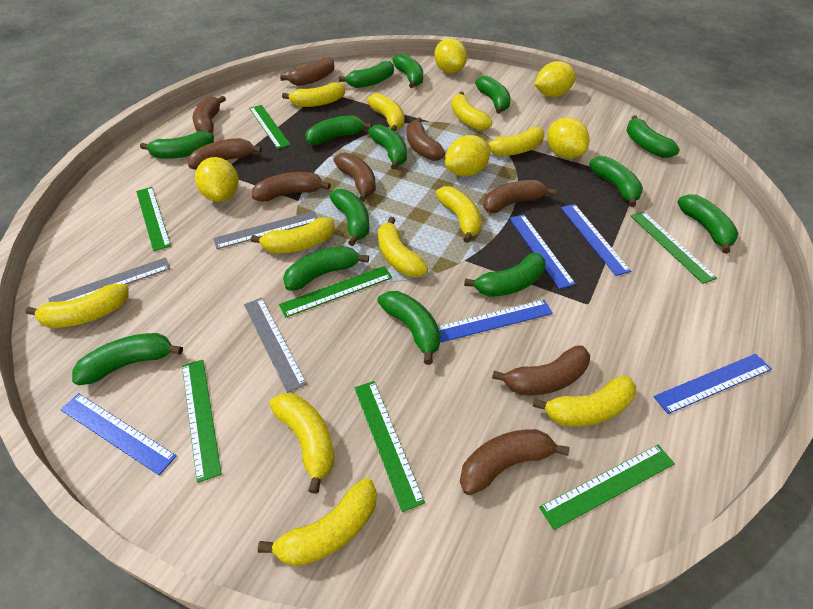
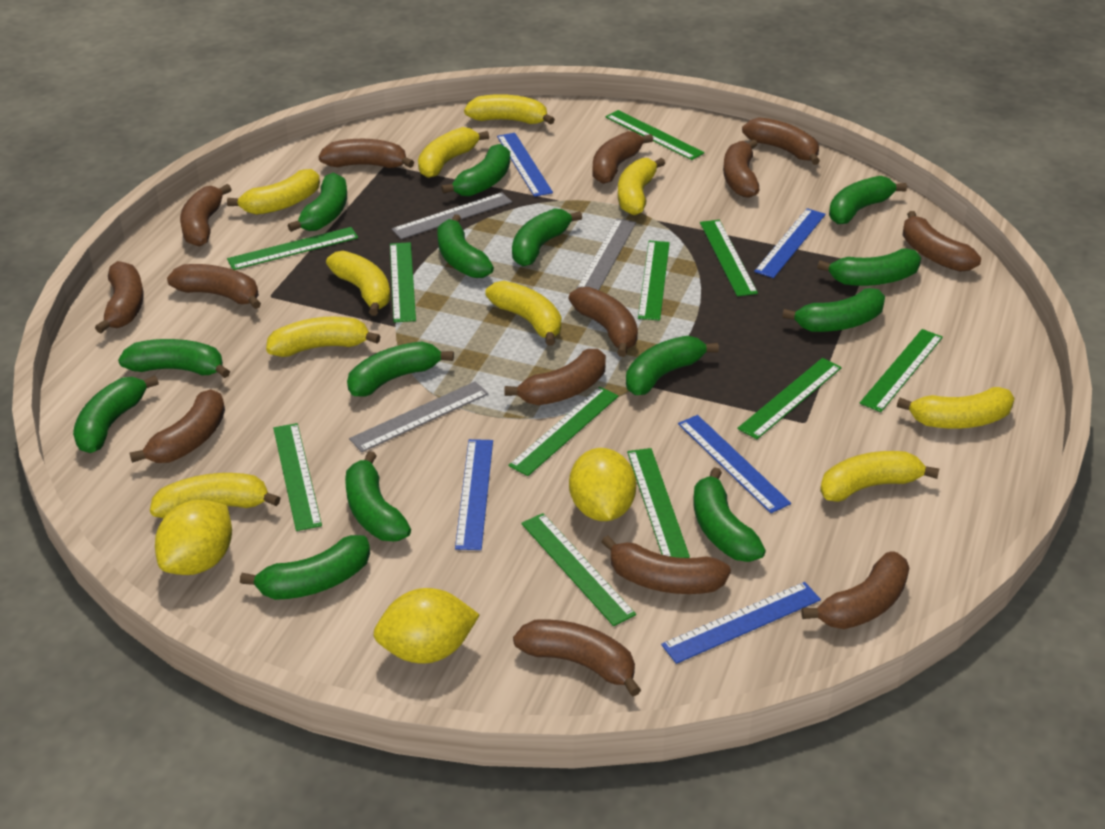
brown banana: 9 -> 14
green ruler: 7 -> 11
yellow banana: 11 -> 10
yellow lemon: 5 -> 3

